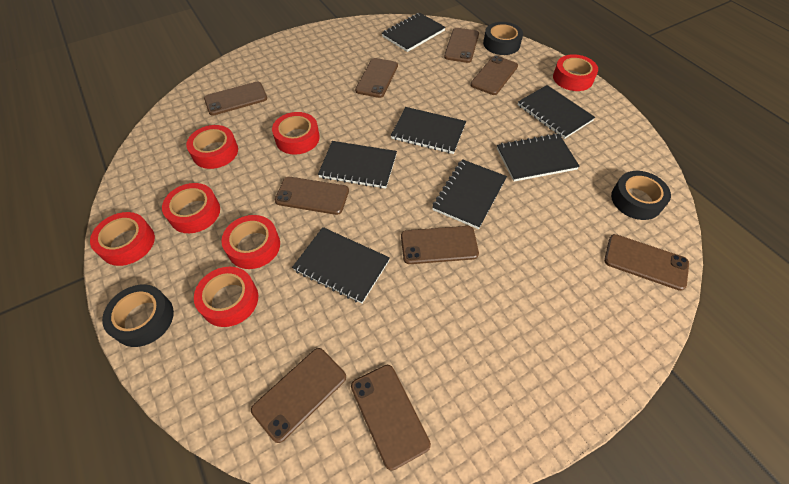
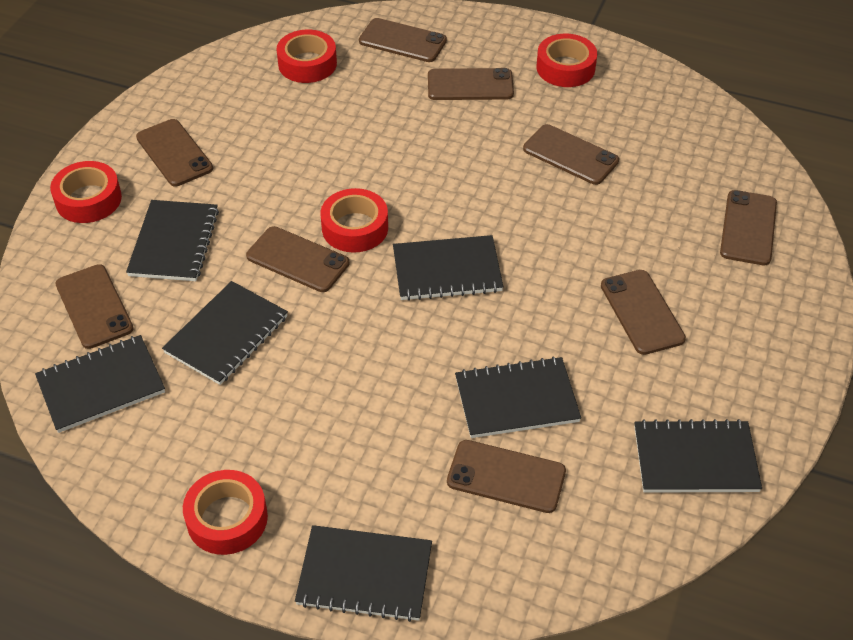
black tape: 3 -> 0
red tape: 7 -> 5

